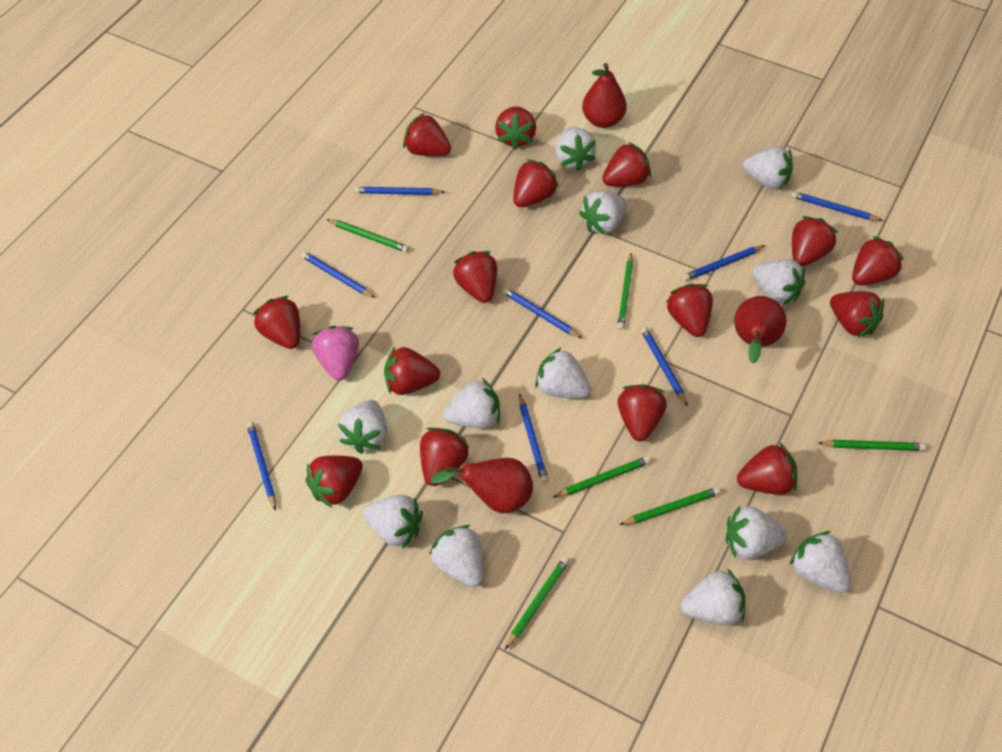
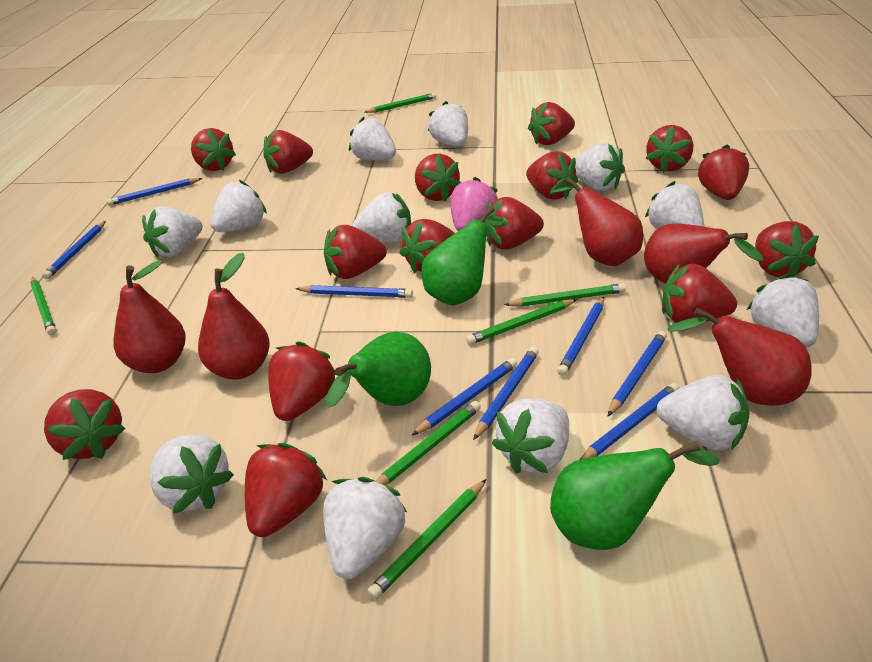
green pear: 0 -> 3
red pear: 3 -> 5

